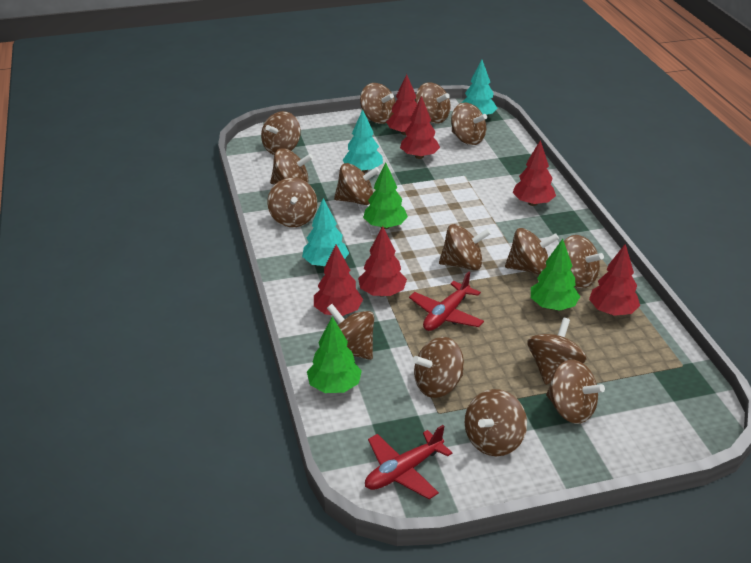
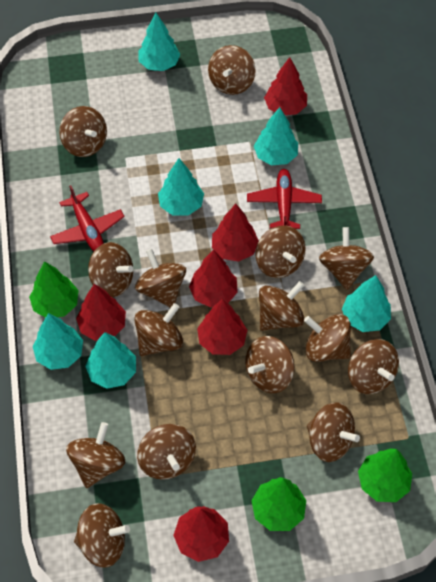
turquoise tree: 3 -> 6

